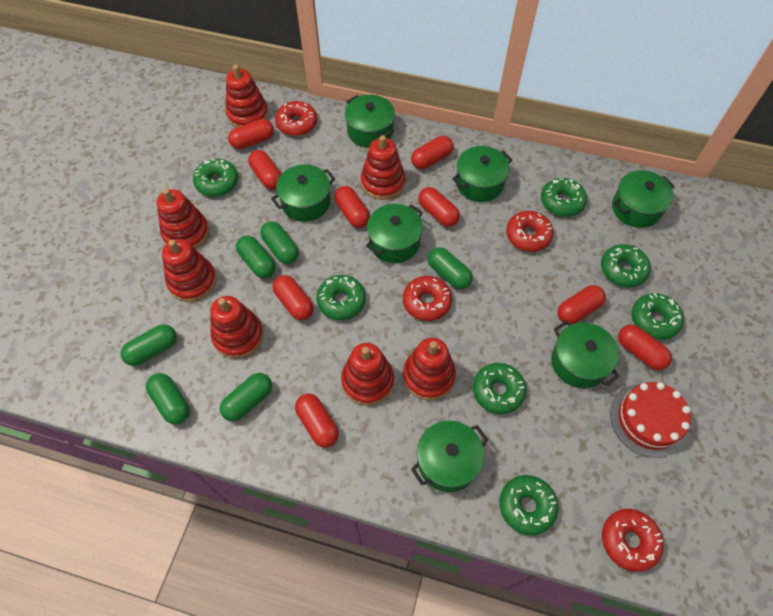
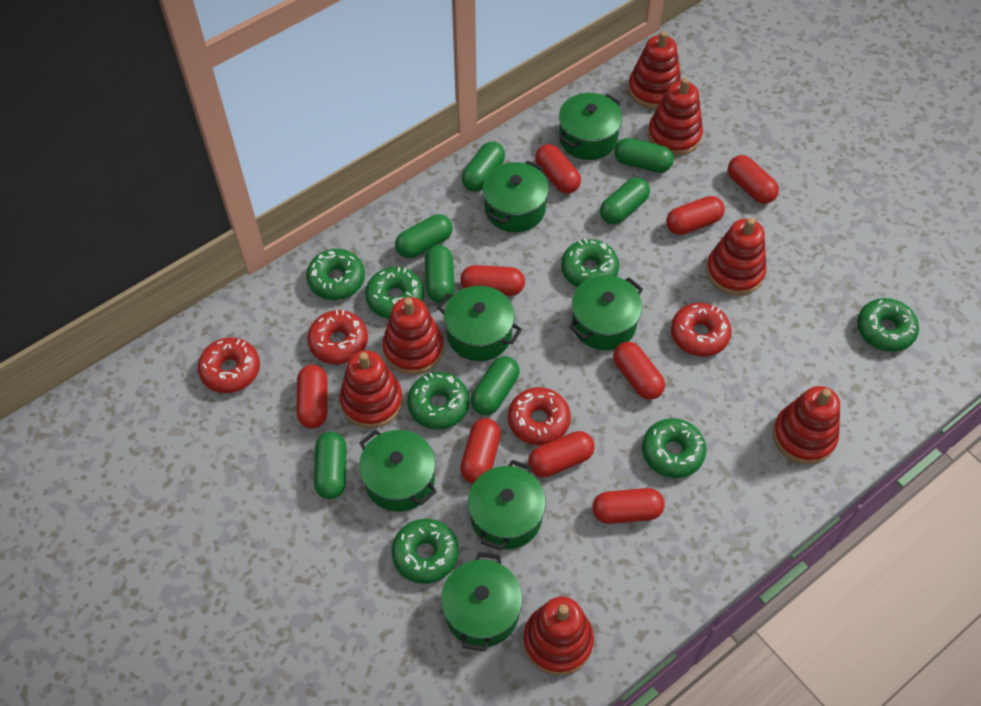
green capsule: 6 -> 7
red cake: 1 -> 0

